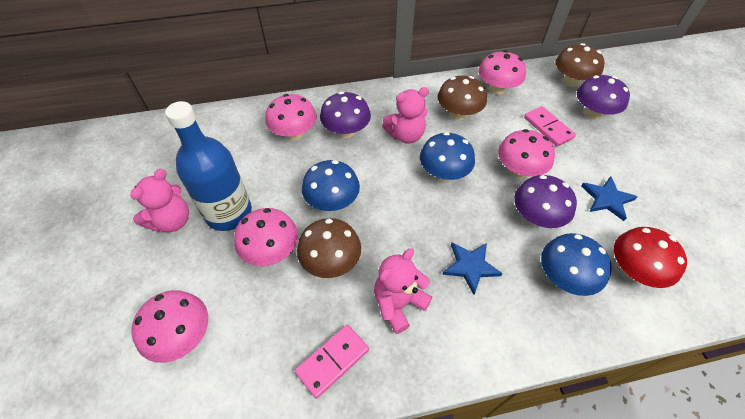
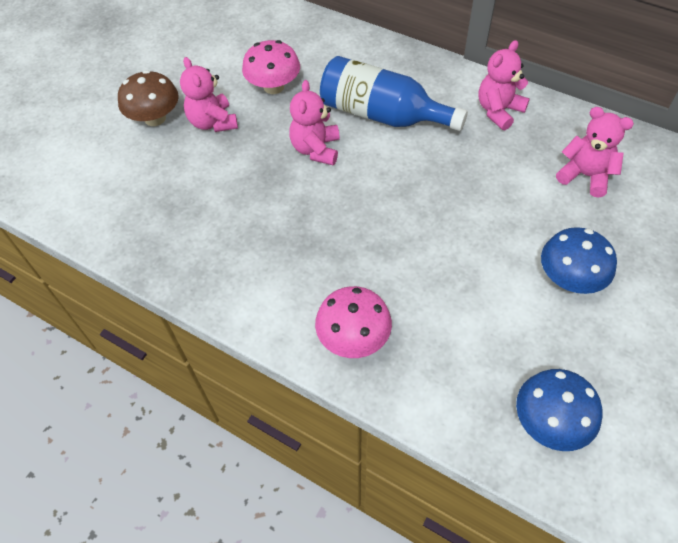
blue mushroom: 3 -> 2
blue star: 2 -> 0
brown mushroom: 3 -> 1
pink domino: 2 -> 0
pink mushroom: 5 -> 2
pink teddy bear: 3 -> 4
purple mushroom: 3 -> 0
red mushroom: 1 -> 0

